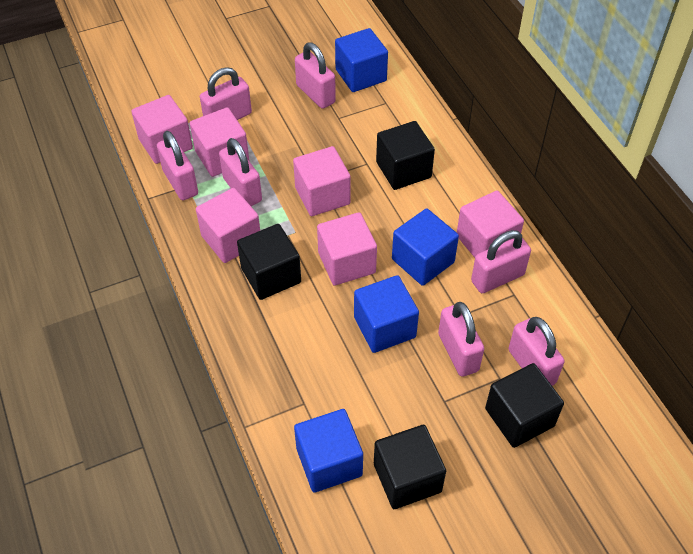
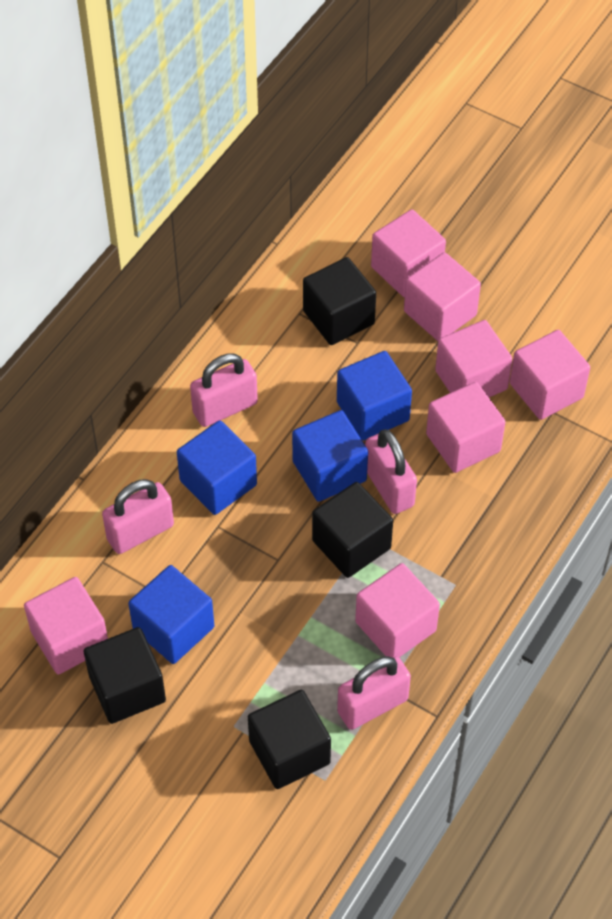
pink cube: 6 -> 7
pink padlock: 7 -> 4

